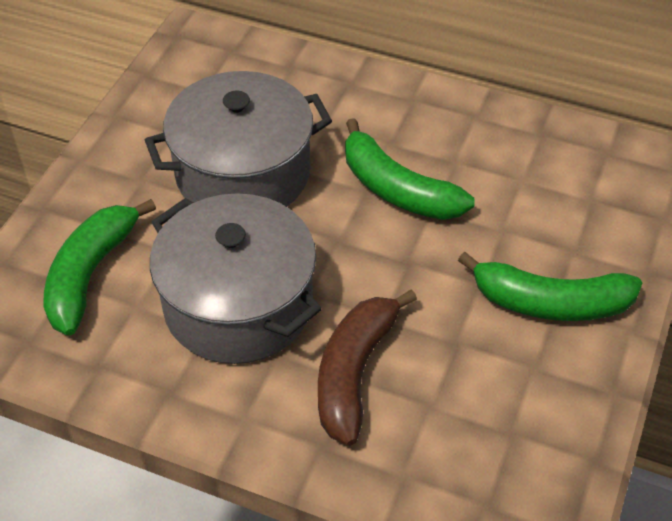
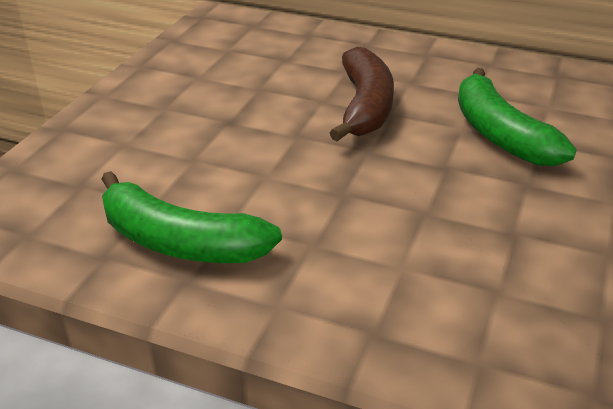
green banana: 3 -> 2
grey pot: 2 -> 0

